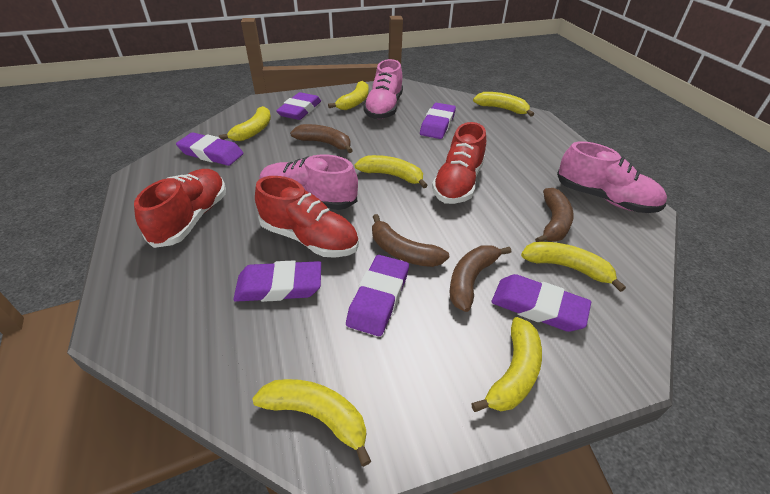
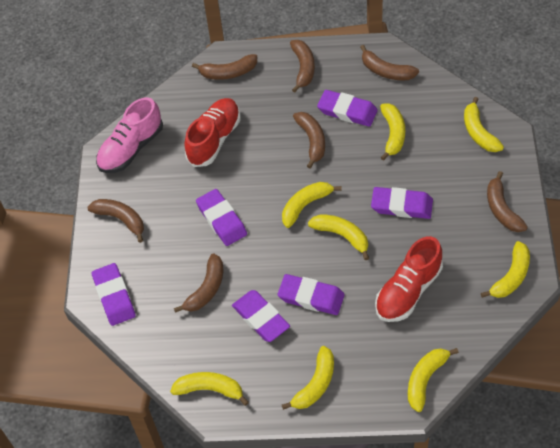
brown banana: 4 -> 7
pink shoe: 3 -> 1
red shoe: 3 -> 2
yellow banana: 7 -> 8

